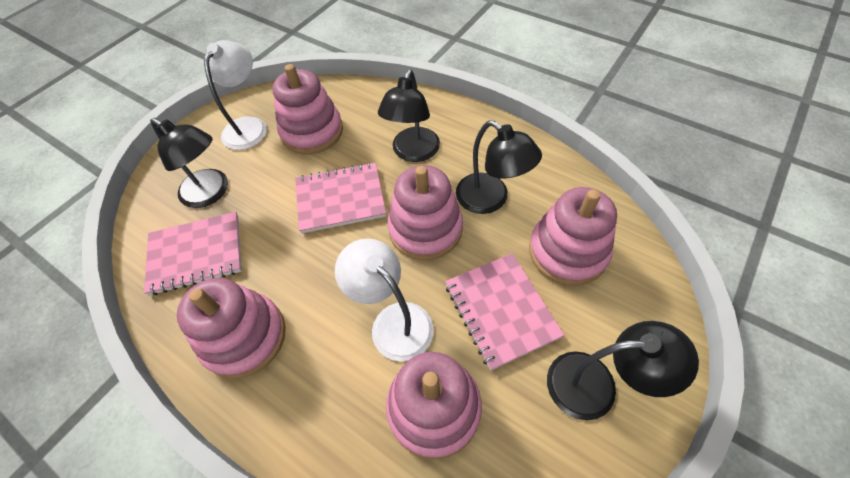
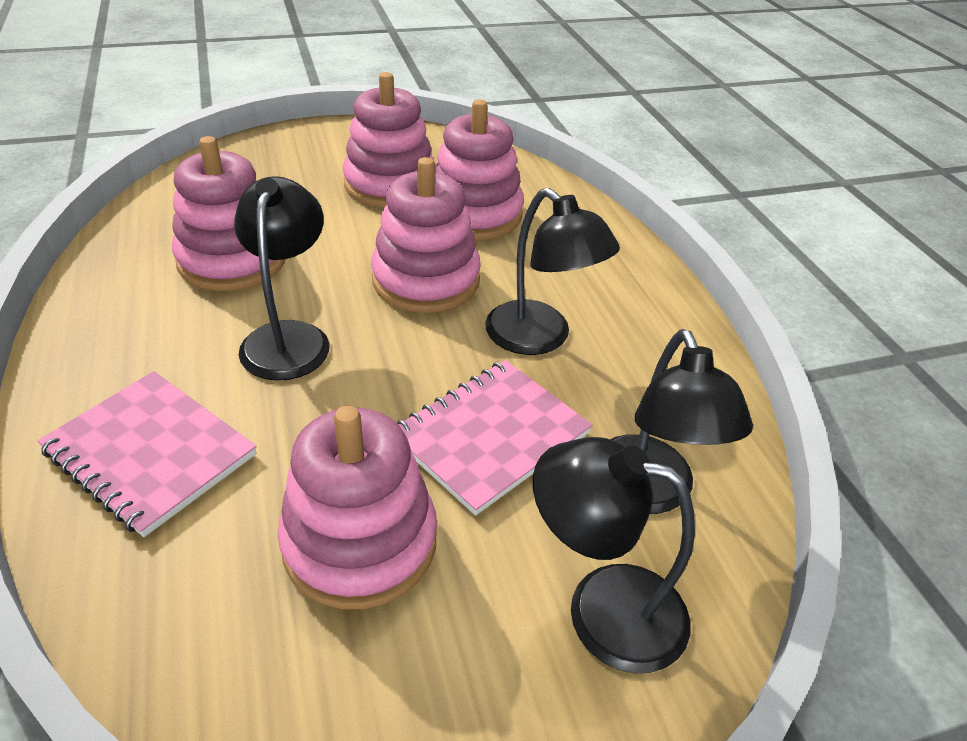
pink notebook: 3 -> 2
white lamp: 2 -> 0

